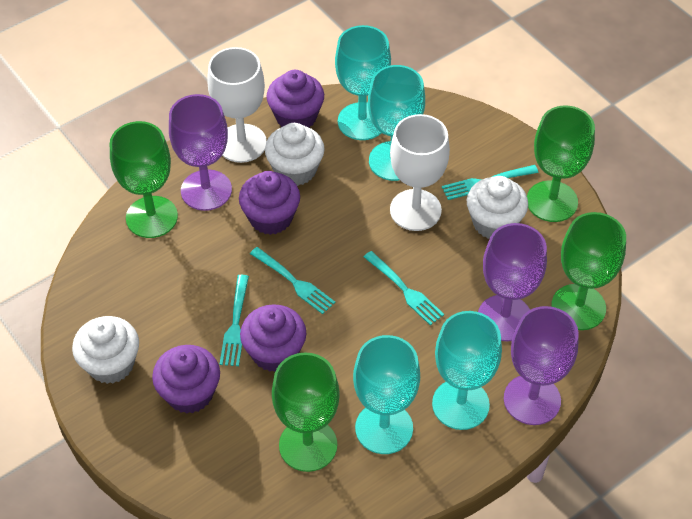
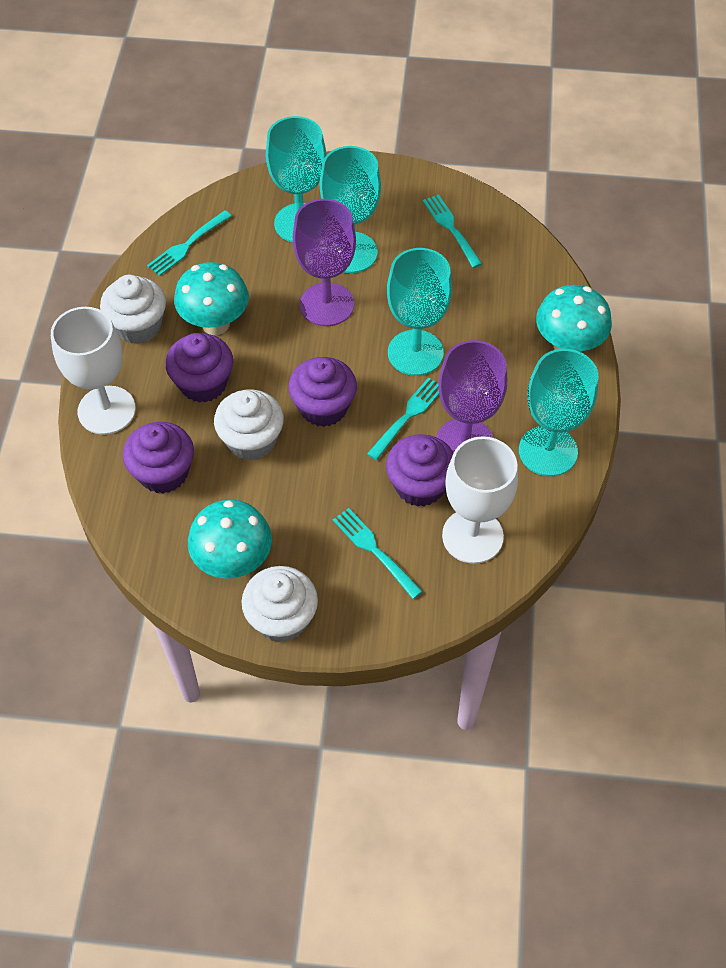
green goblet: 4 -> 0
purple goblet: 3 -> 2
turquoise mushroom: 0 -> 3

